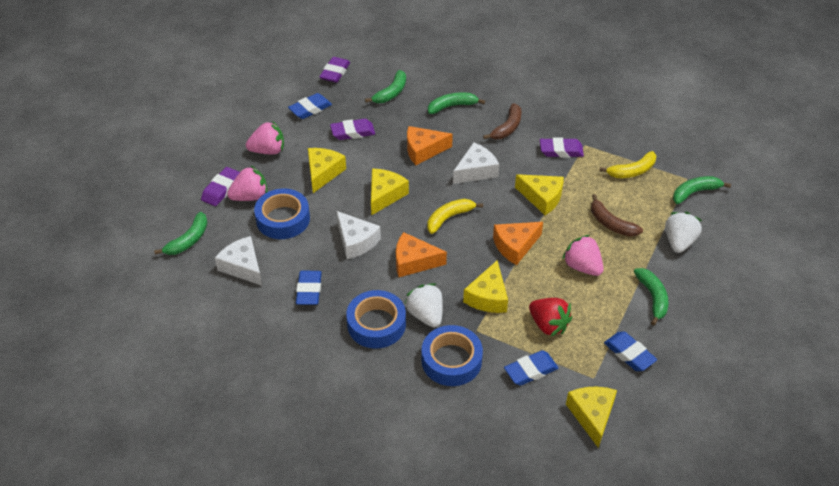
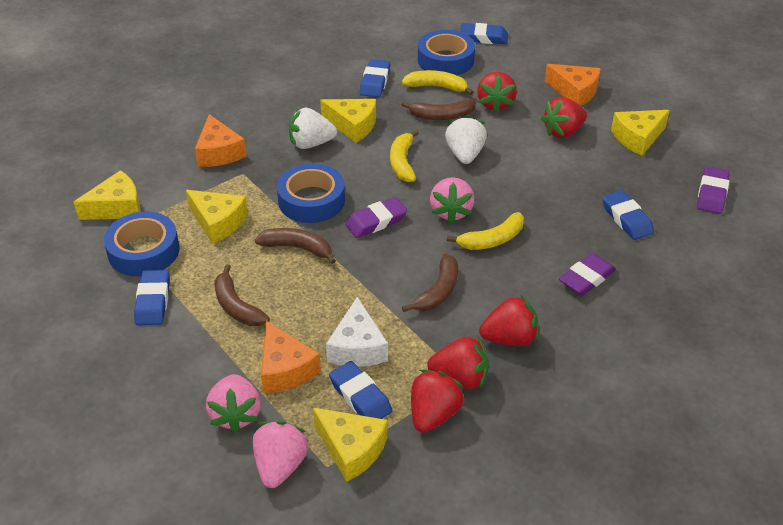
blue eraser: 4 -> 5
brown banana: 2 -> 4
green banana: 5 -> 0
purple eraser: 4 -> 3
red strawberry: 1 -> 5
white cheese: 3 -> 1
yellow banana: 2 -> 3

